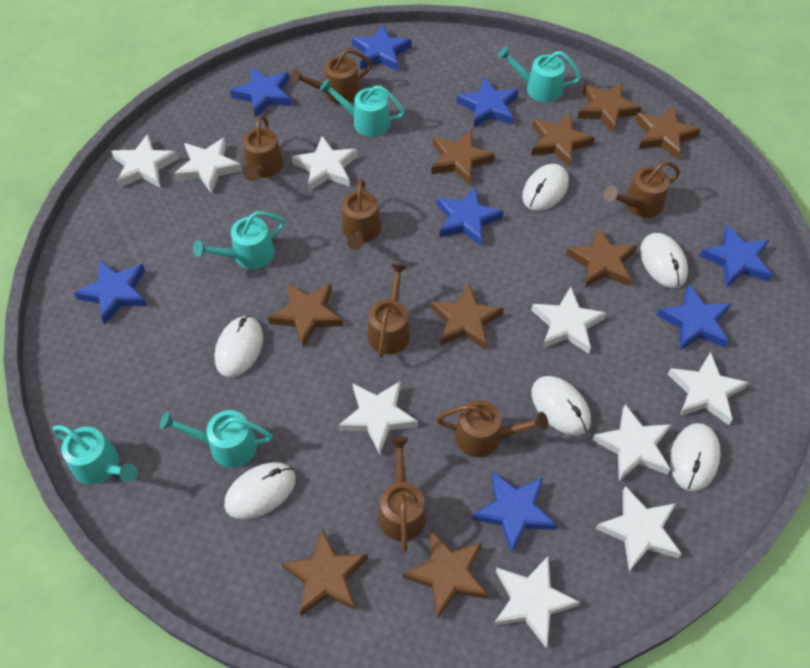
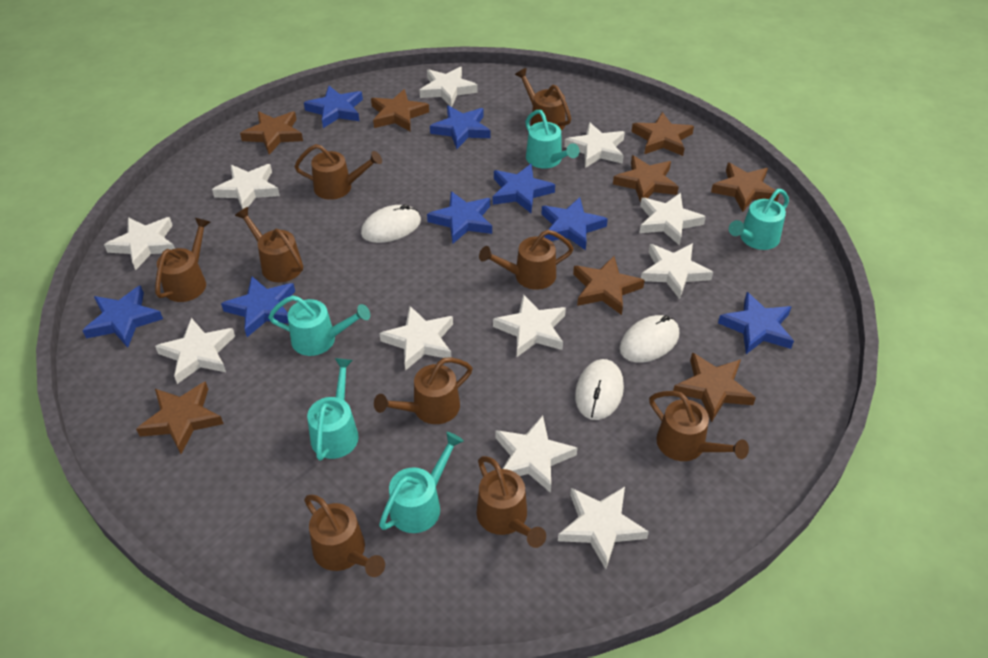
brown star: 9 -> 8
brown watering can: 7 -> 9
white mouse: 6 -> 3
white star: 9 -> 11

